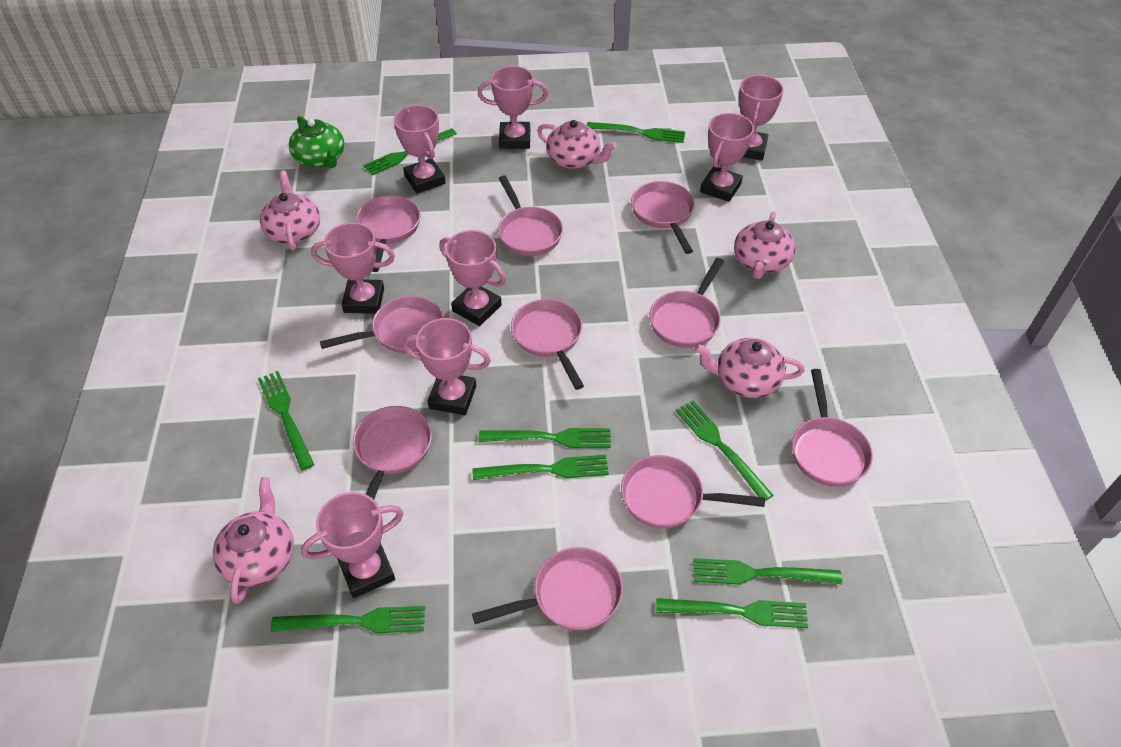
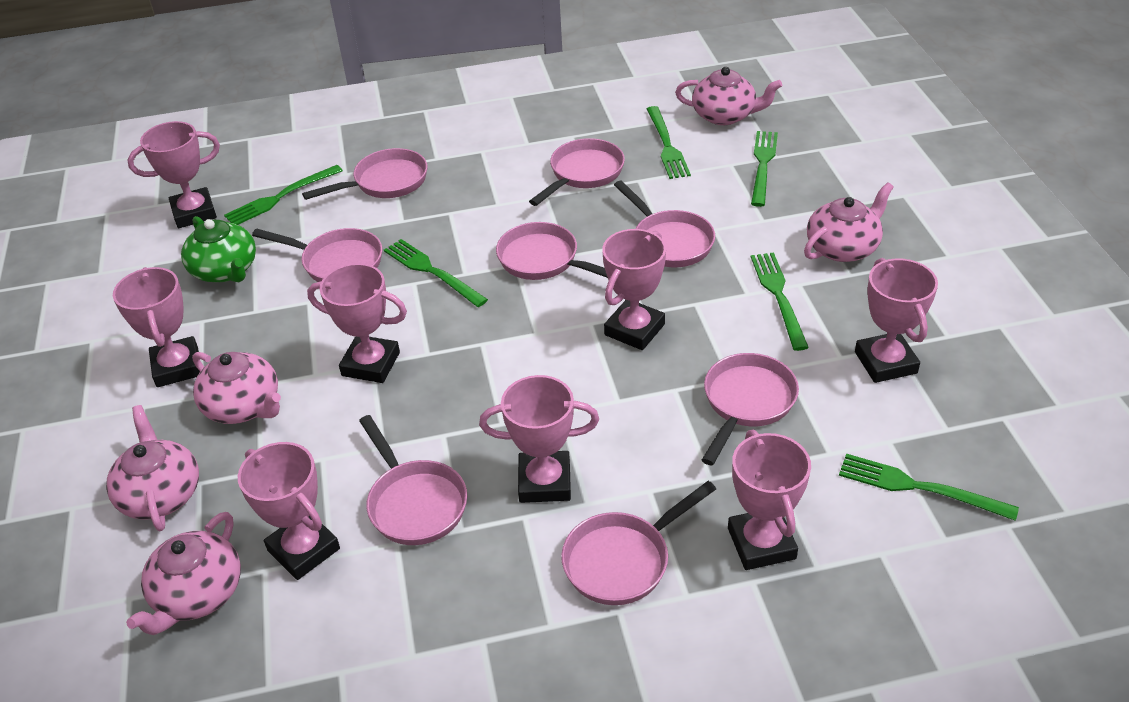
green fork: 9 -> 6
pink pan: 10 -> 8

